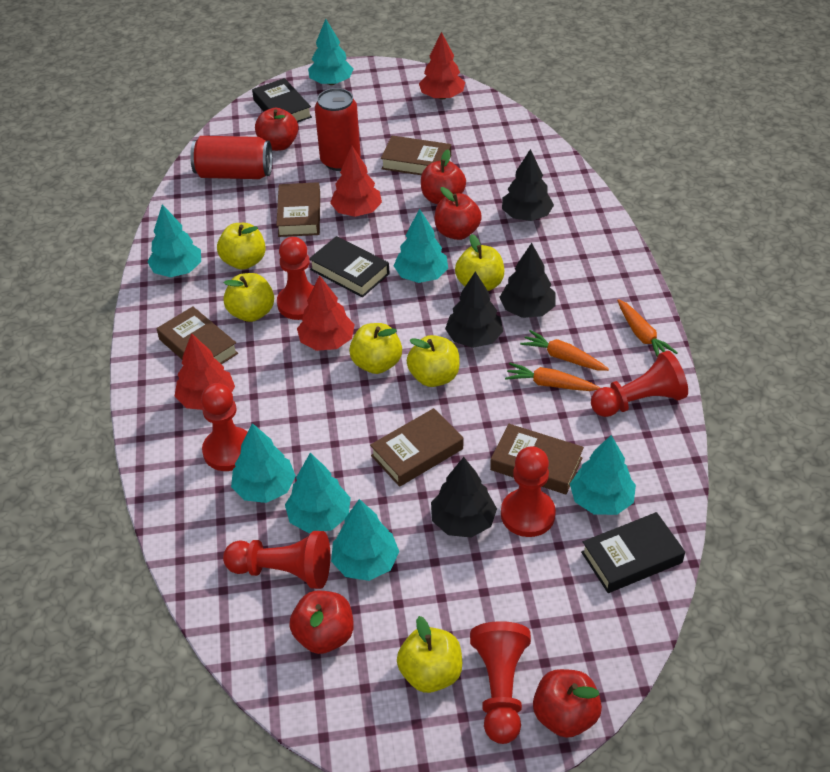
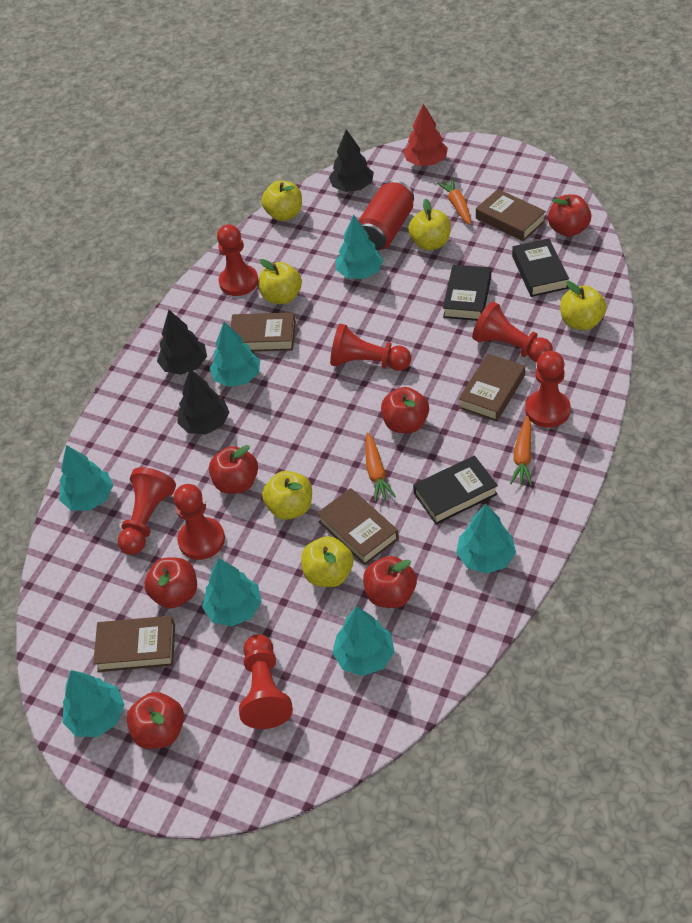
black tree: 4 -> 3
red apple: 5 -> 6
red can: 2 -> 1
red pawn: 6 -> 7
red tree: 4 -> 1

